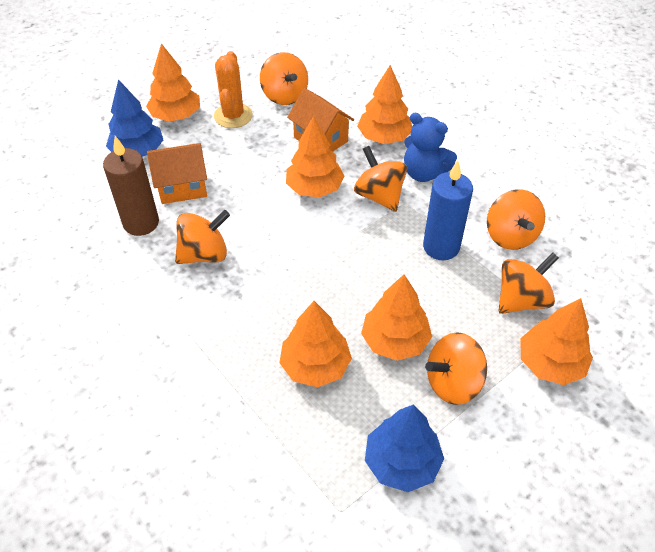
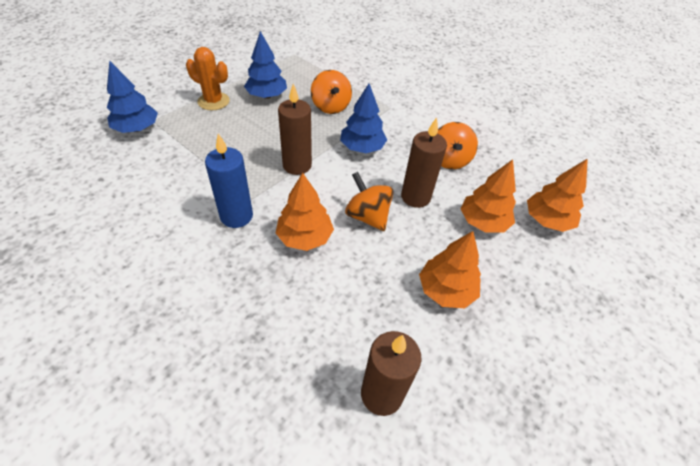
blue teddy bear: 1 -> 0
blue tree: 2 -> 3
brown candle: 1 -> 3
orange house: 2 -> 0
orange spinning top: 6 -> 3
orange tree: 6 -> 4

